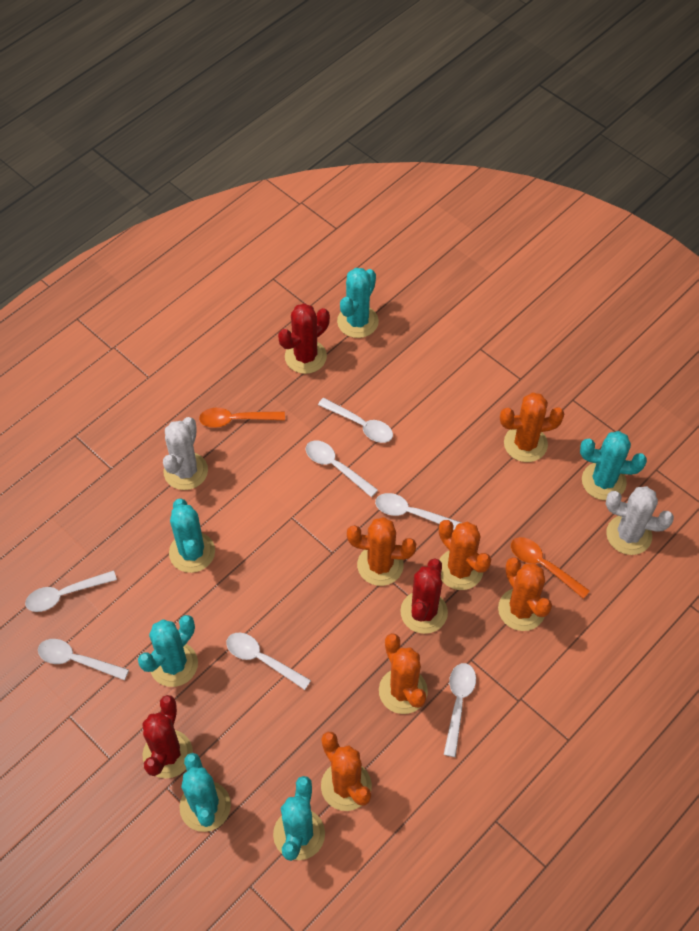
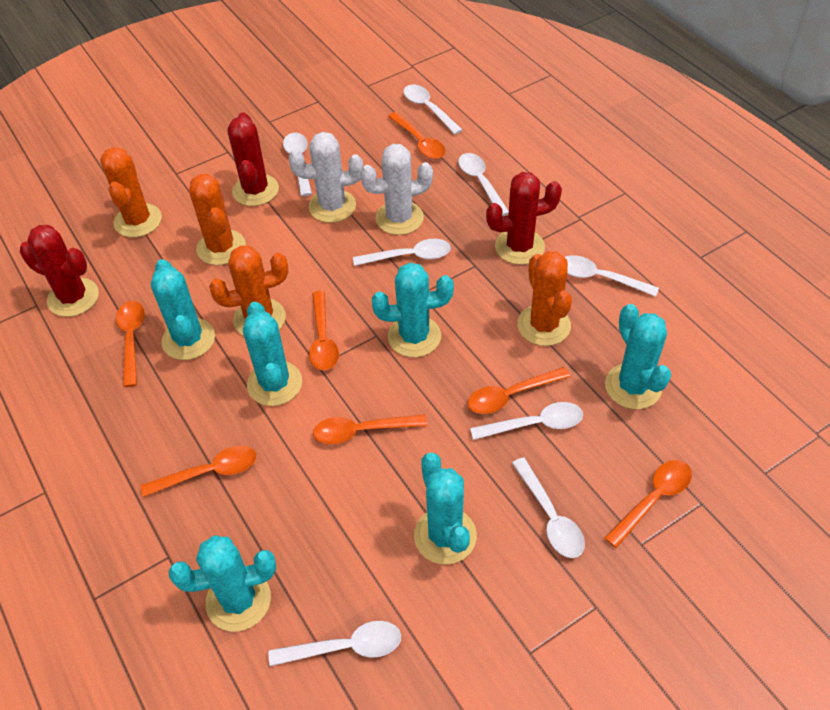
orange cactus: 6 -> 4
orange spoon: 2 -> 7
white spoon: 7 -> 8

